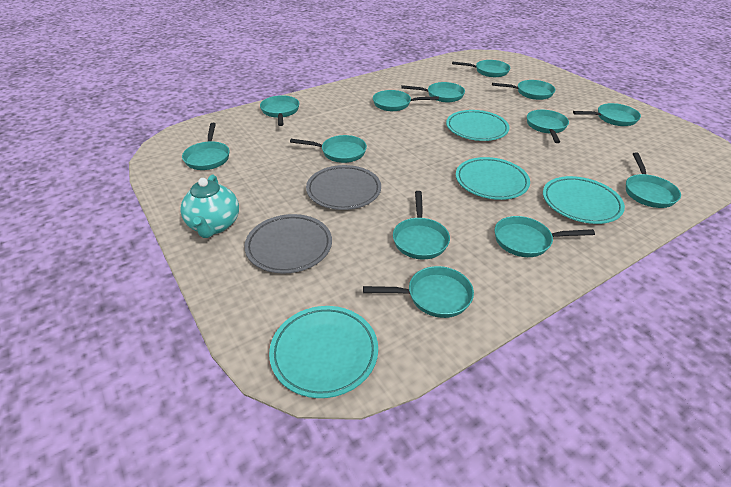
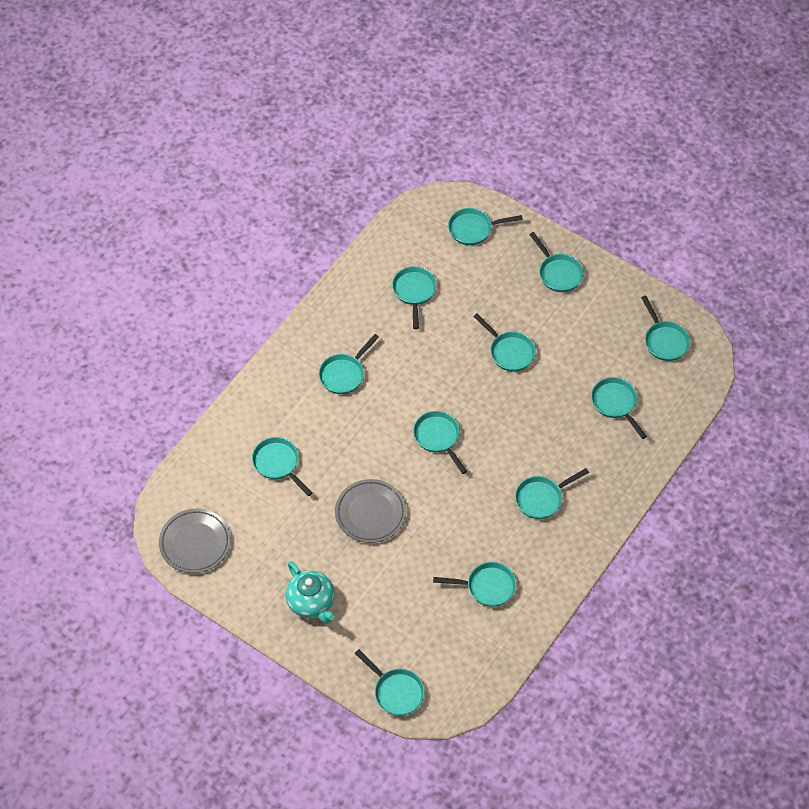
turquoise pan: 13 -> 12
turquoise plate: 4 -> 0

